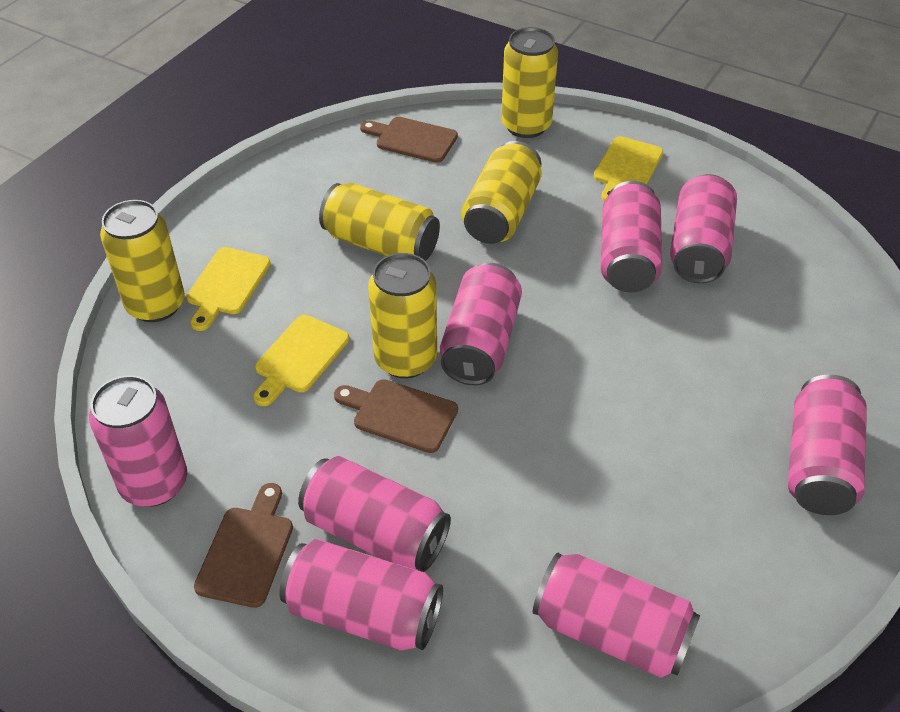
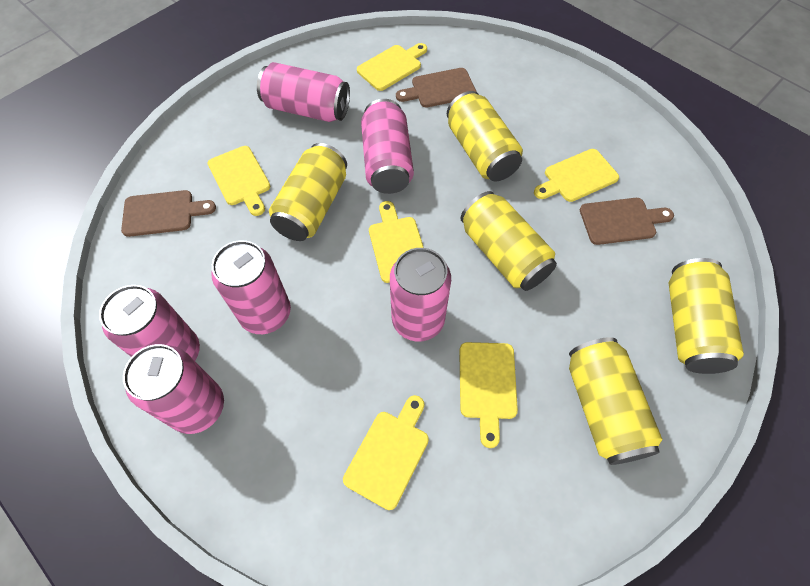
pink can: 8 -> 6
yellow cutting board: 3 -> 6

